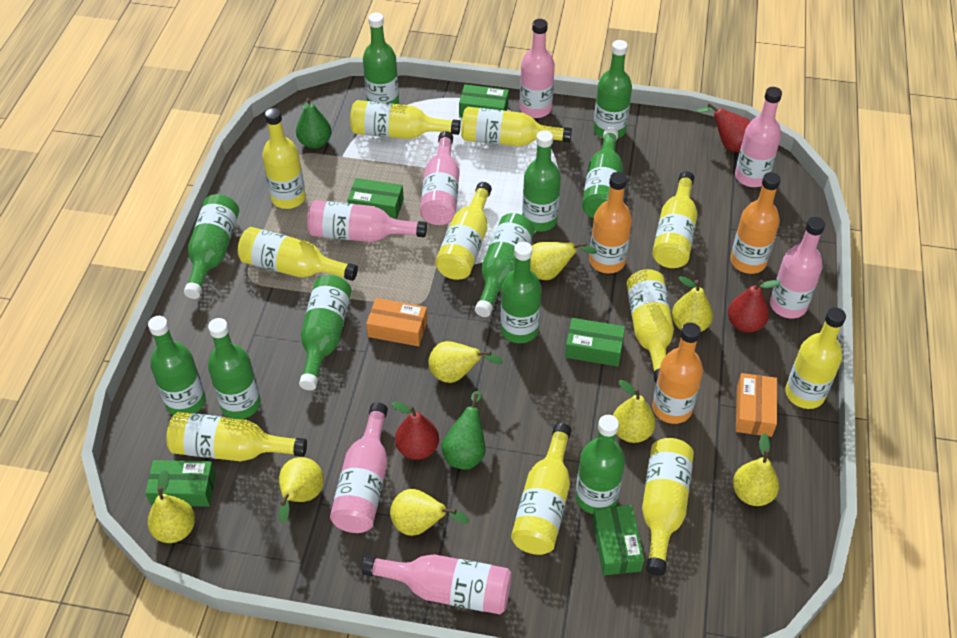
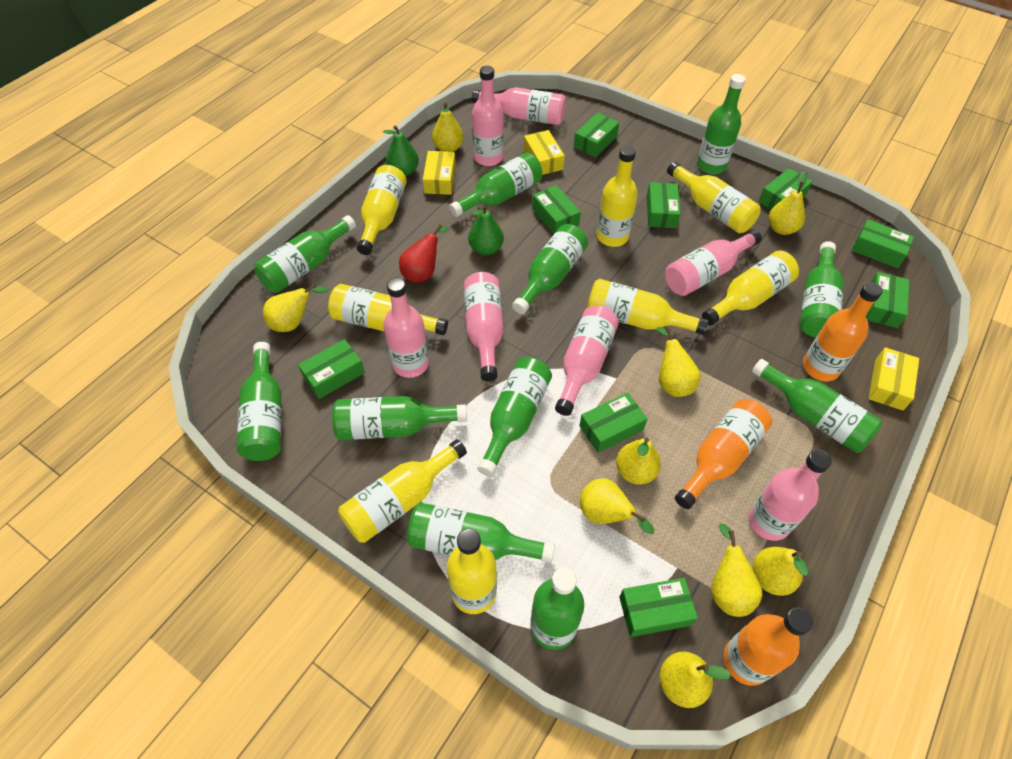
green box: 5 -> 9
orange box: 2 -> 0
red pear: 3 -> 1
yellow bottle: 11 -> 8
yellow box: 0 -> 3
yellow pear: 8 -> 9

